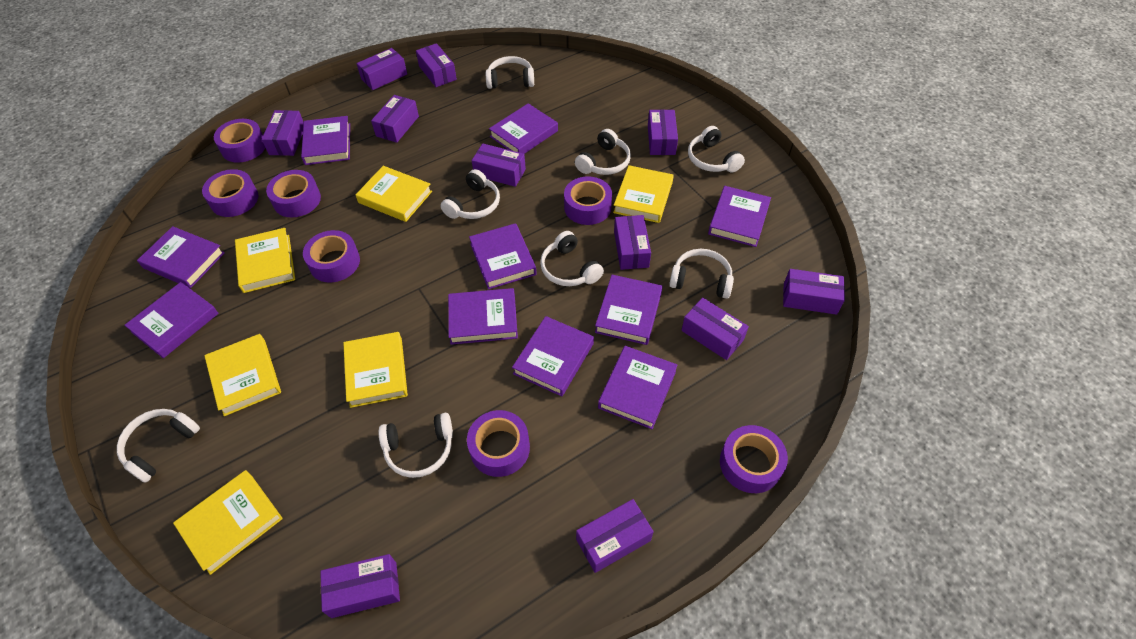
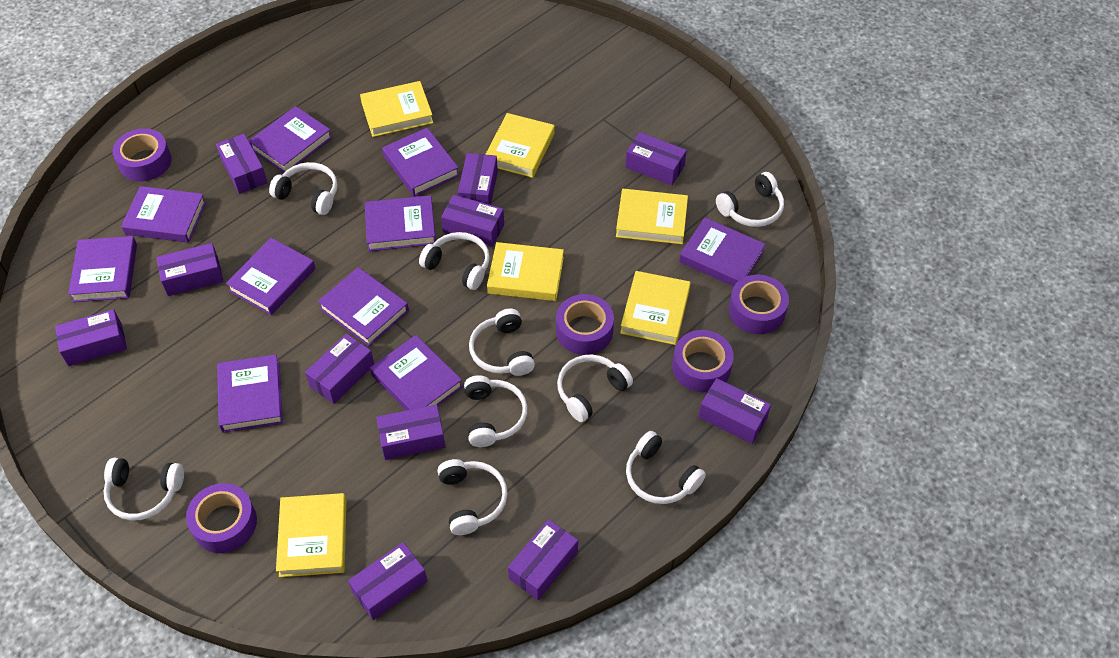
purple tape: 7 -> 5
white headphones: 8 -> 9

